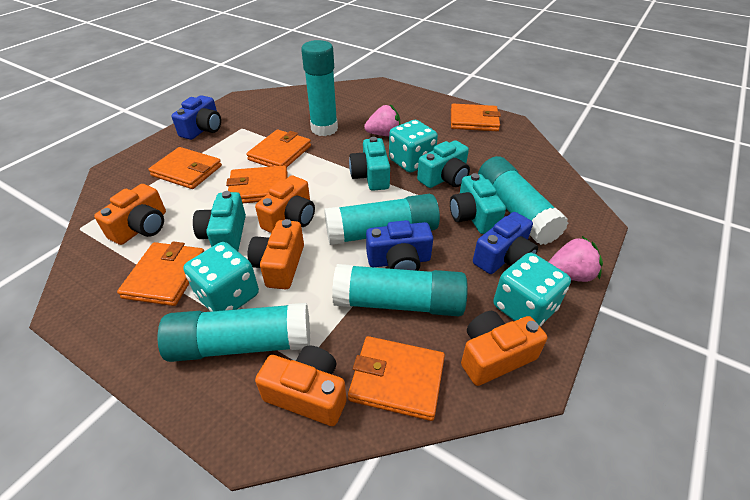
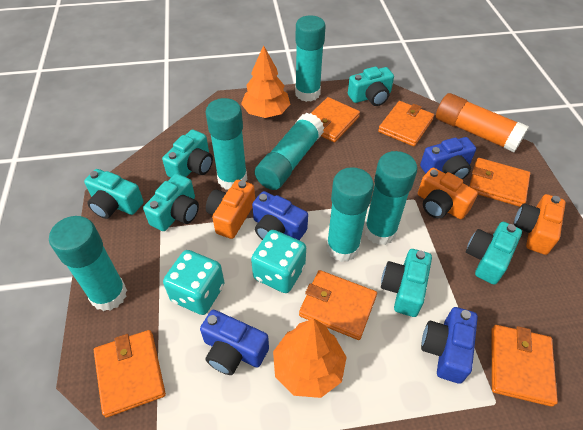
blue camera: 3 -> 4
orange camera: 5 -> 3
orange glue stick: 0 -> 1
orange tree: 0 -> 2
pink strawberry: 2 -> 0
turquoise camera: 4 -> 6
turquoise dice: 3 -> 2
turquoise glue stick: 5 -> 6

